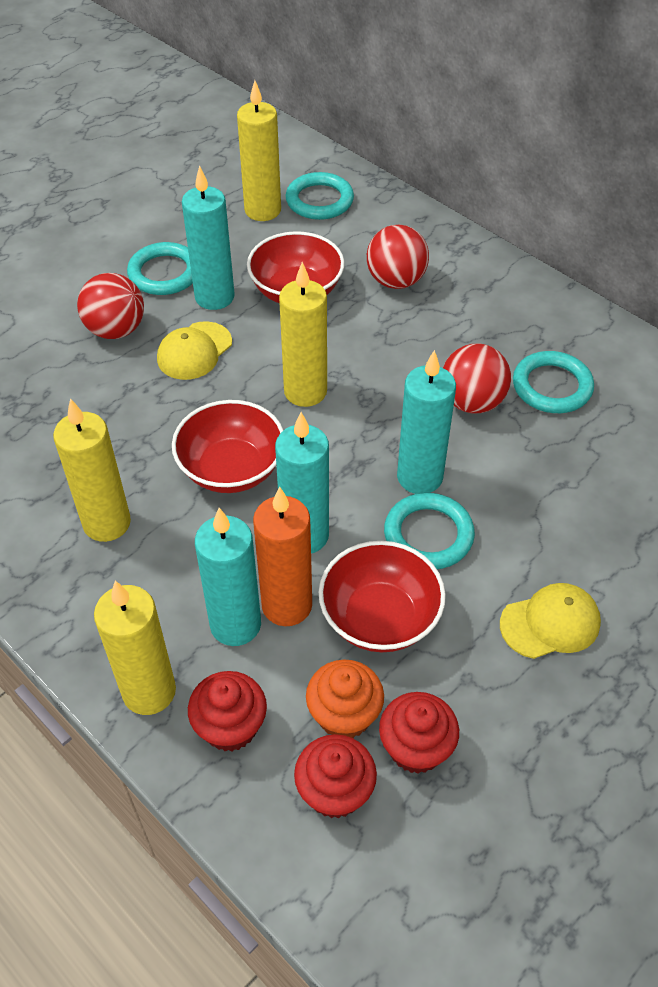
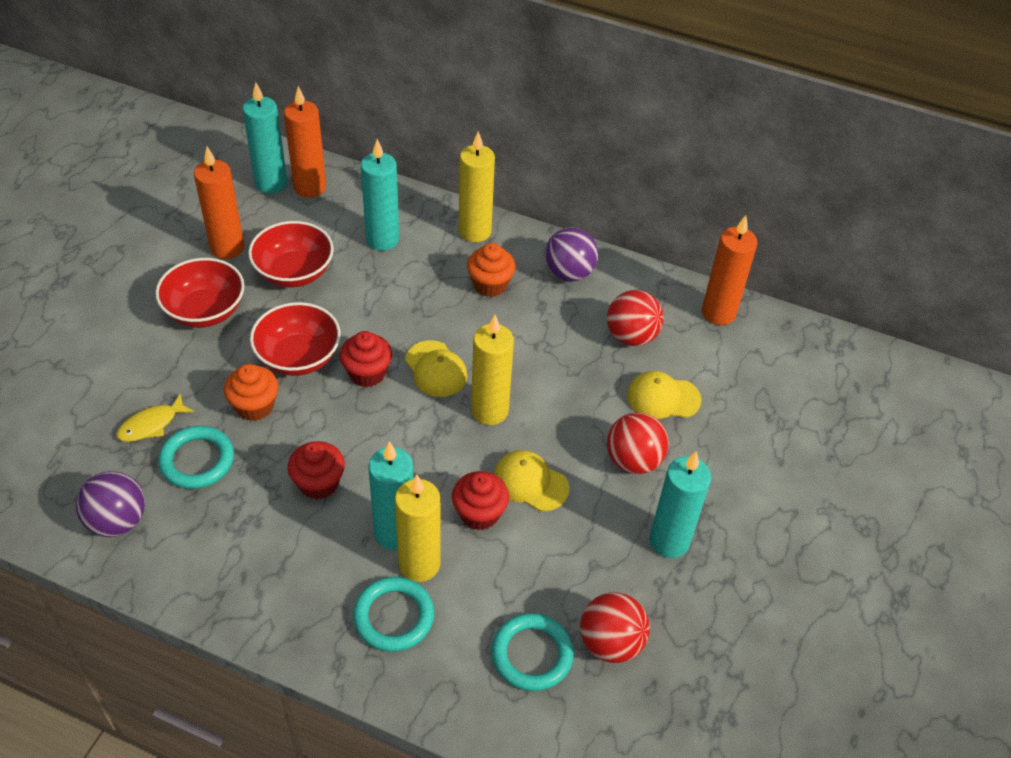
orange candle: 1 -> 3
orange cupcake: 1 -> 2
purple ball: 0 -> 2
turquoise ring: 4 -> 3
yellow candle: 4 -> 3
yellow cap: 2 -> 3
yellow fish: 0 -> 1

